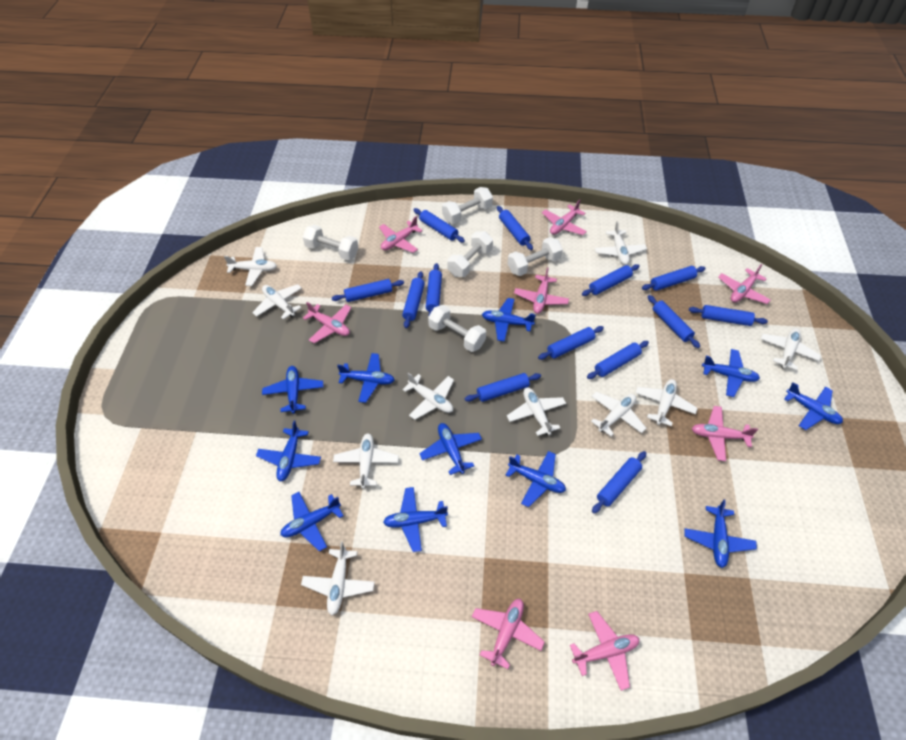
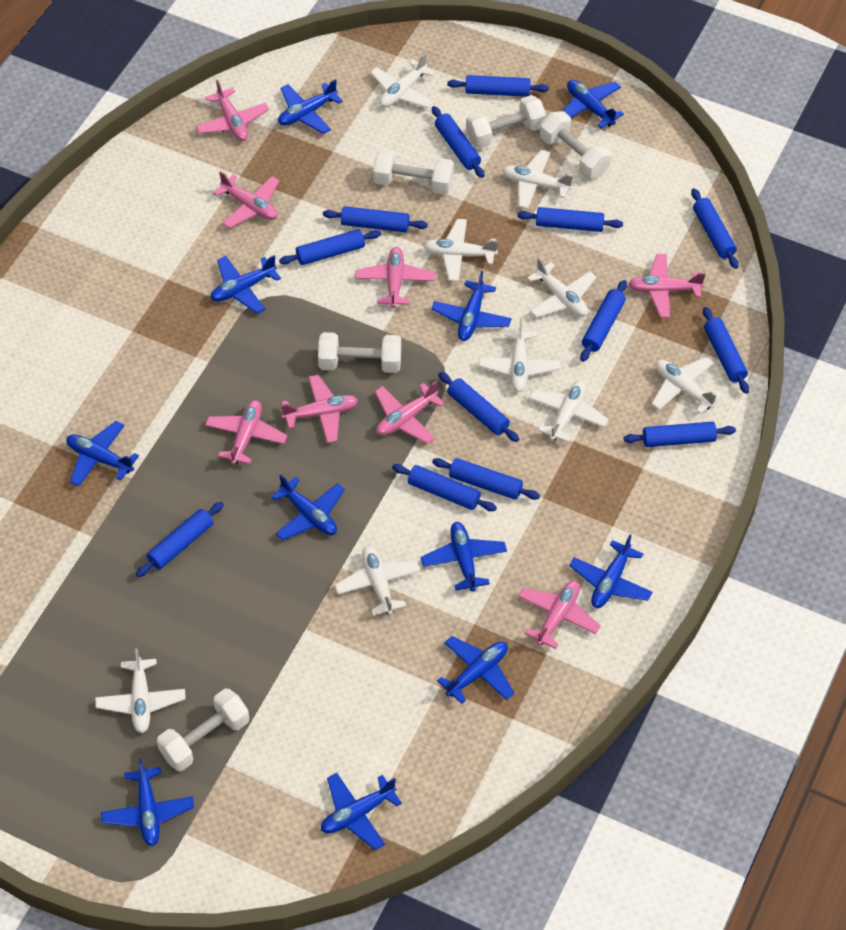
white plane: 10 -> 9

